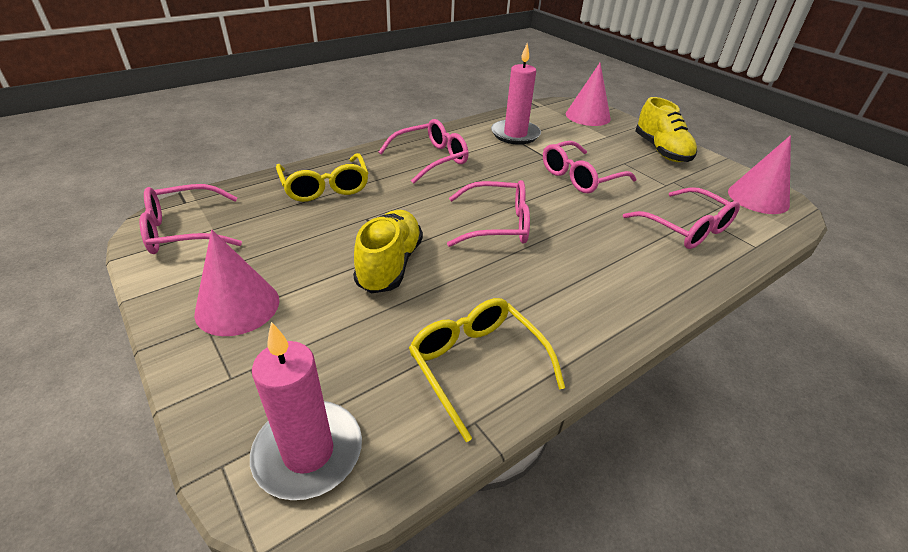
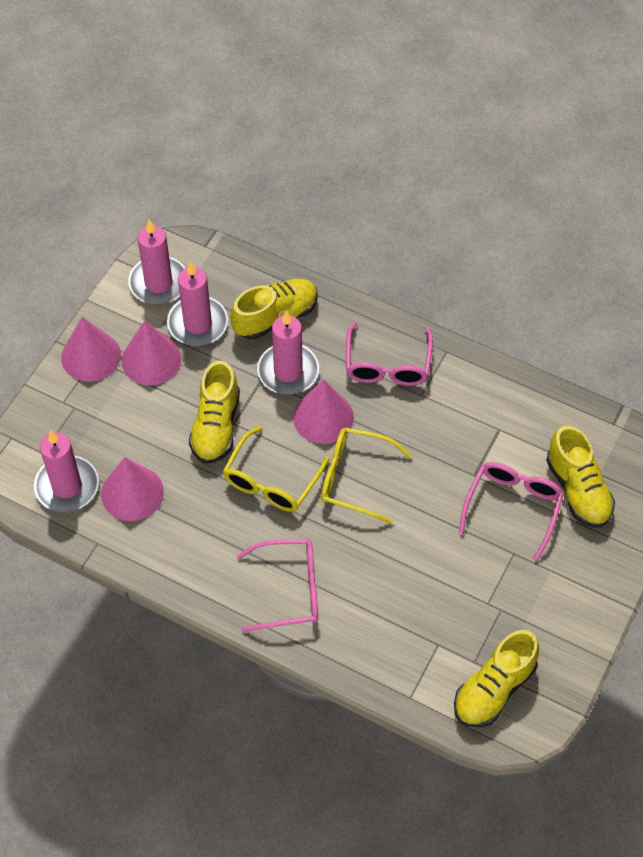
pink candle: 2 -> 4
pink cone: 3 -> 4
pink glasses: 5 -> 3
yellow shoe: 2 -> 4

